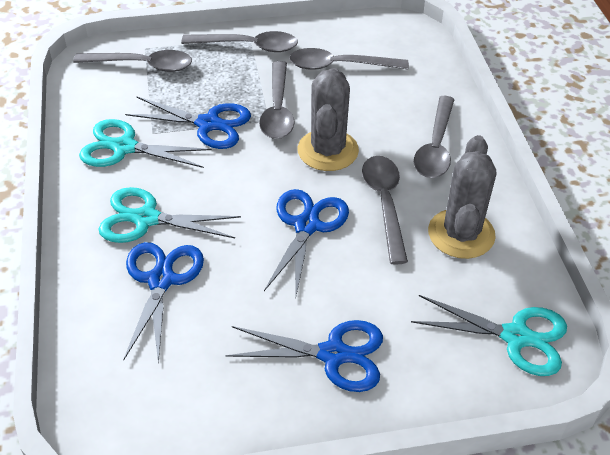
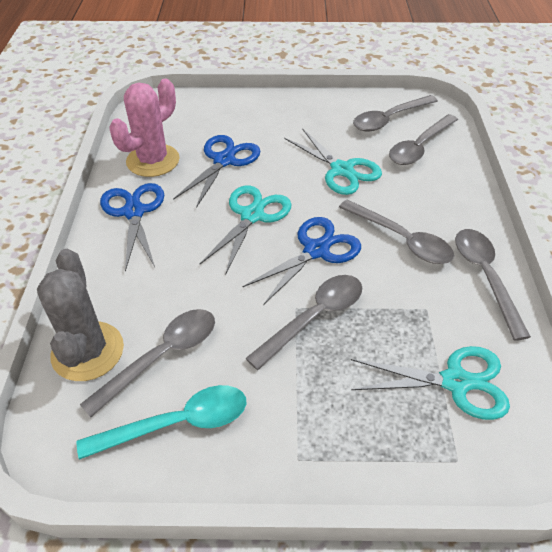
blue scissors: 4 -> 3
grey cactus: 2 -> 1
pink cactus: 0 -> 1
turquoise spoon: 0 -> 1

